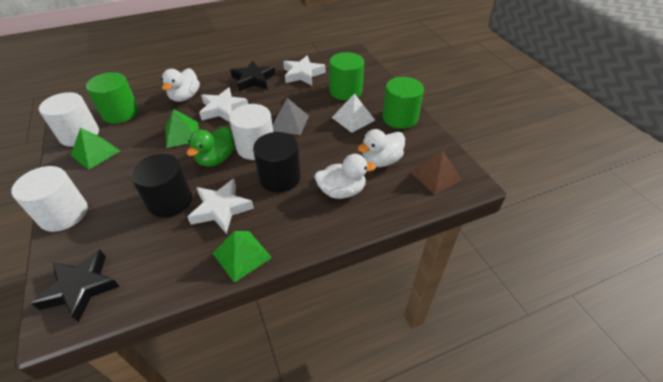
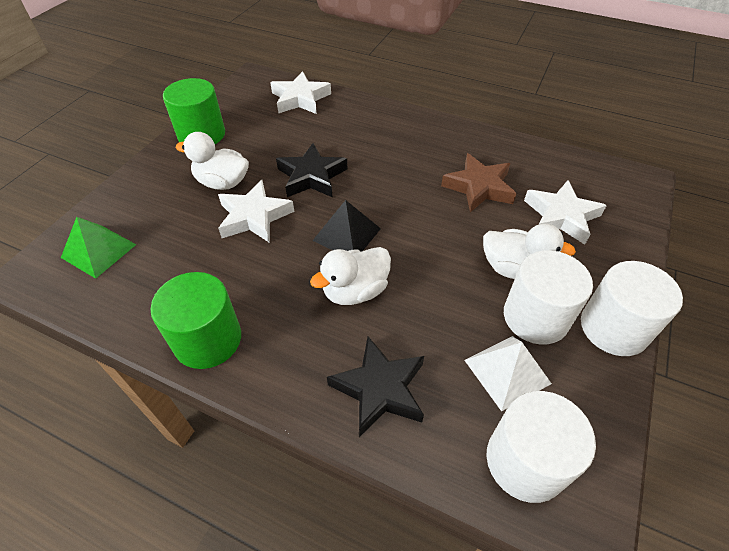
black cylinder: 2 -> 0
black pyramid: 0 -> 1
brown pyramid: 1 -> 0
brown star: 0 -> 1
green cylinder: 3 -> 2
green duck: 1 -> 0
green pyramid: 3 -> 1
grey pyramid: 1 -> 0

